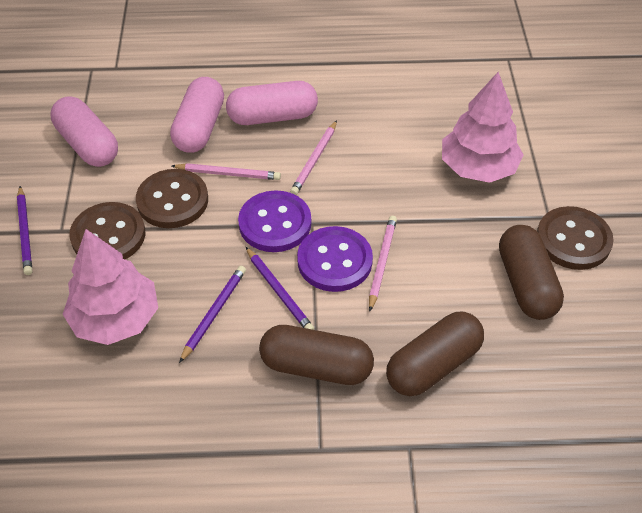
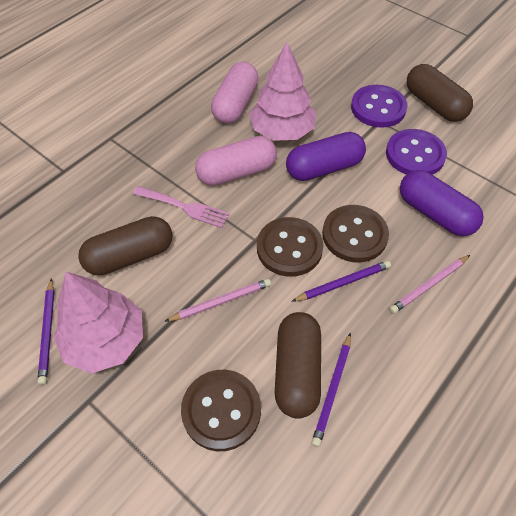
pink capsule: 3 -> 2
pink fork: 0 -> 1
pink pencil: 3 -> 2
purple capsule: 0 -> 2

